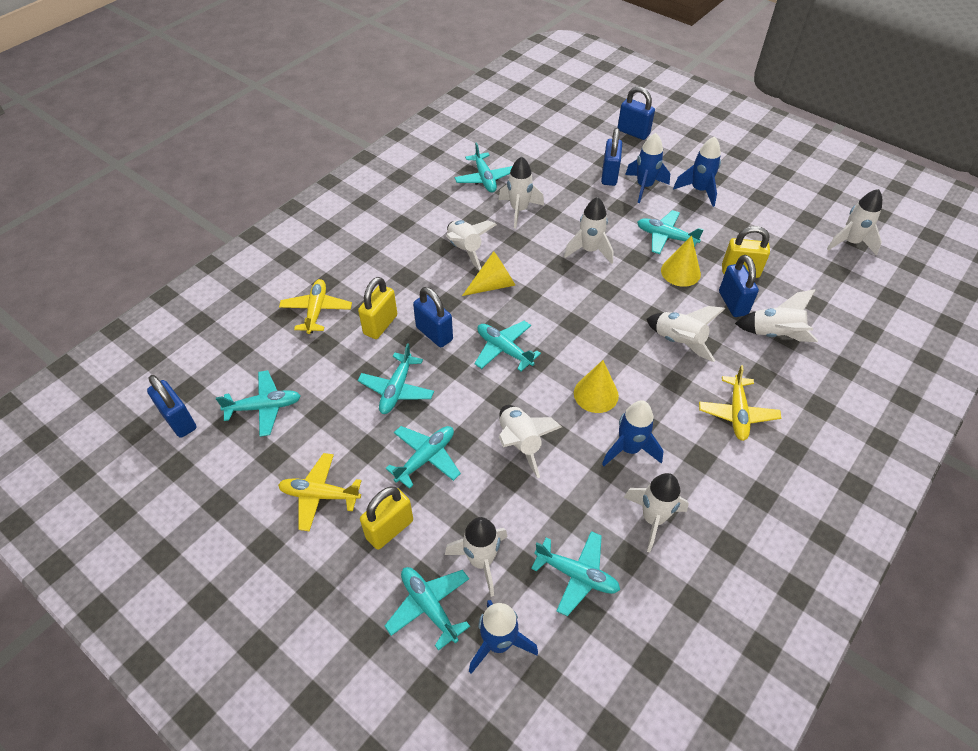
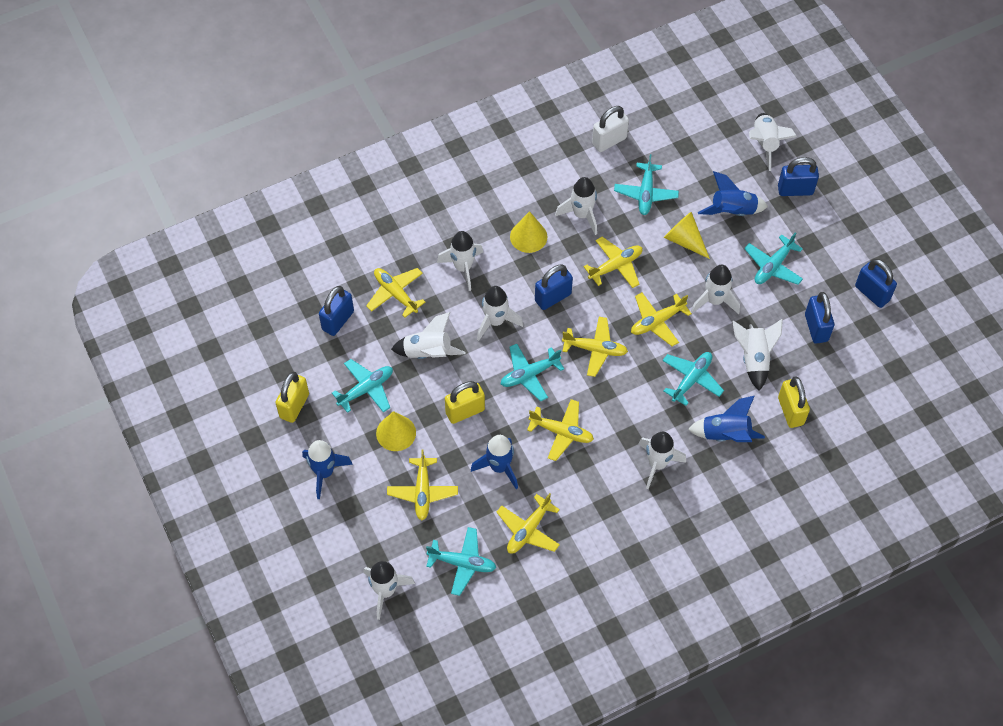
turquoise plane: 8 -> 6
white padlock: 0 -> 1
yellow plane: 3 -> 7

